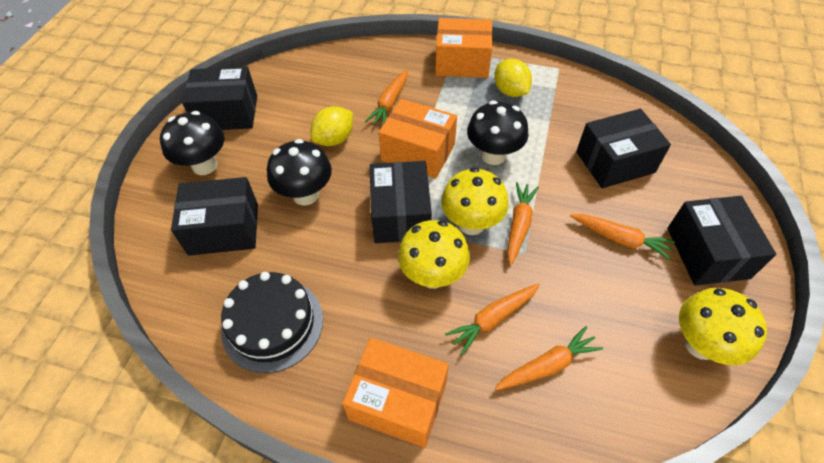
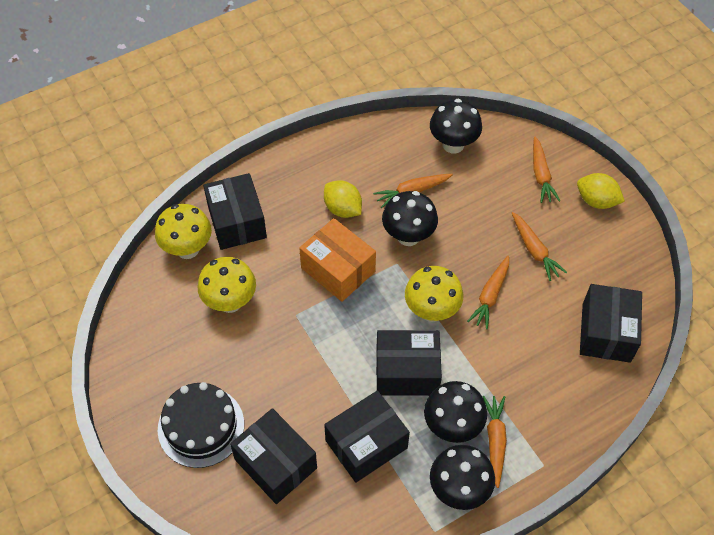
black mushroom: 3 -> 4
orange box: 3 -> 1

